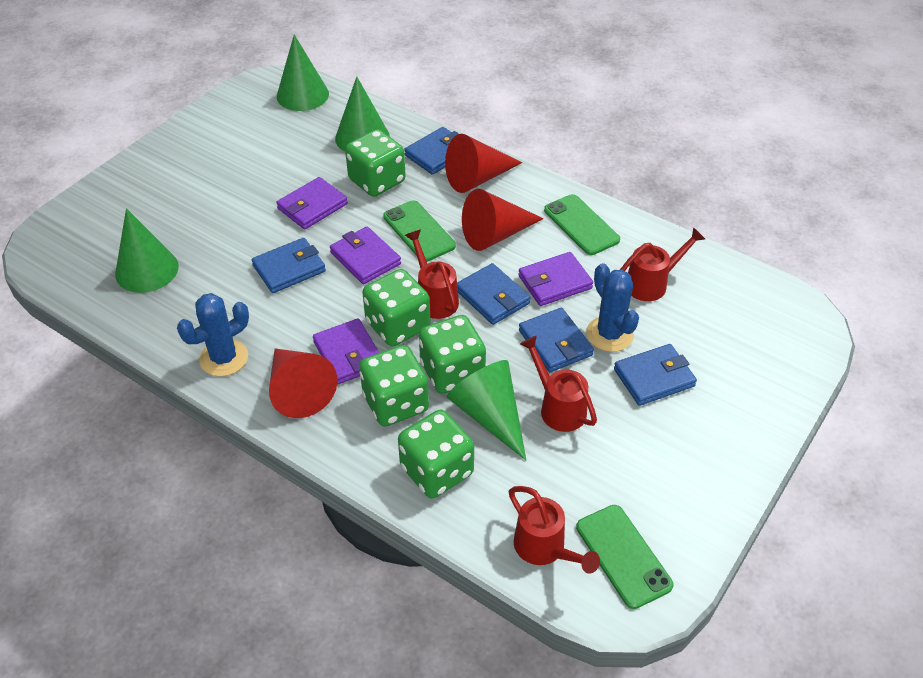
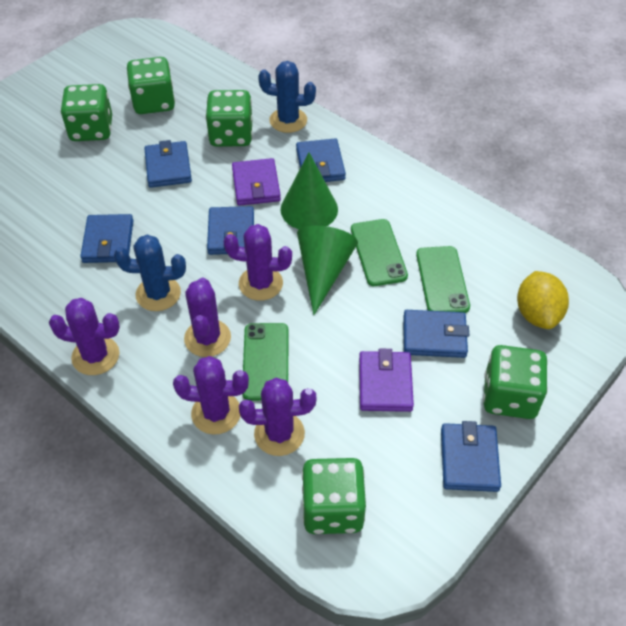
blue wallet: 5 -> 6
green cone: 4 -> 2
purple cactus: 0 -> 5
purple wallet: 4 -> 2
red cone: 3 -> 0
red watering can: 4 -> 0
yellow lemon: 0 -> 1

